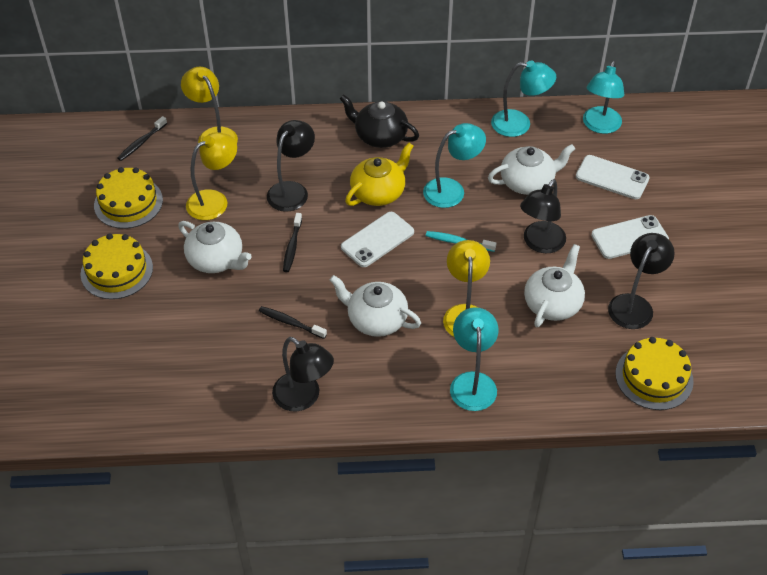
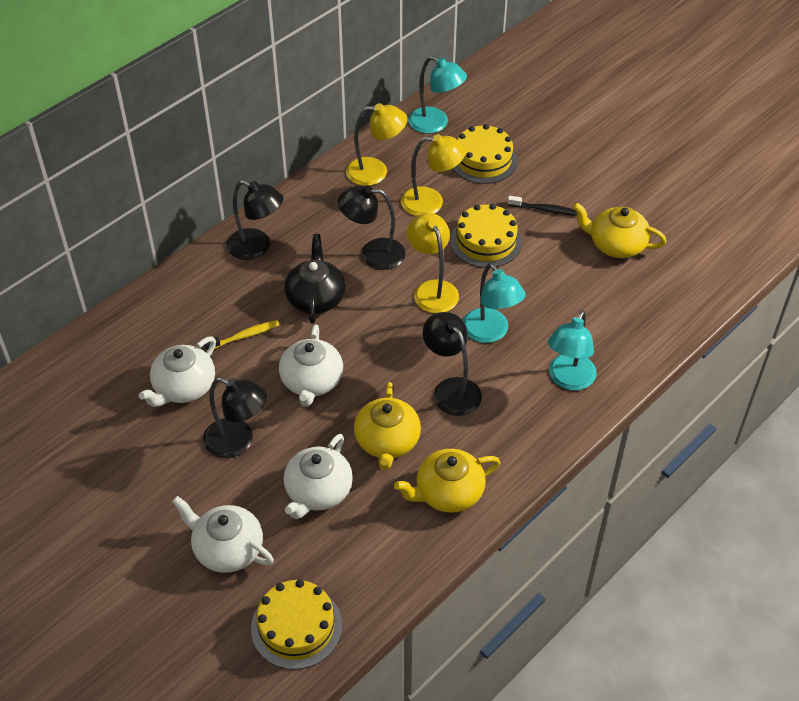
black toothbrush: 3 -> 1
turquoise lamp: 4 -> 3
turquoise toothbrush: 1 -> 0
white phone: 3 -> 0
yellow teapot: 1 -> 3
yellow toothbrush: 0 -> 1

